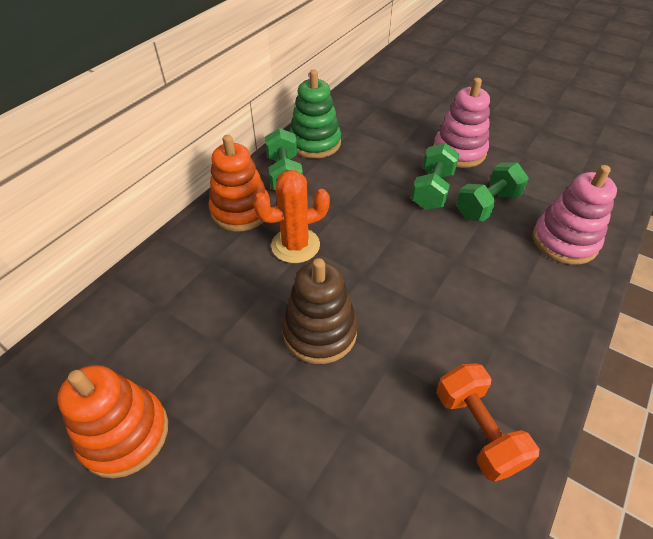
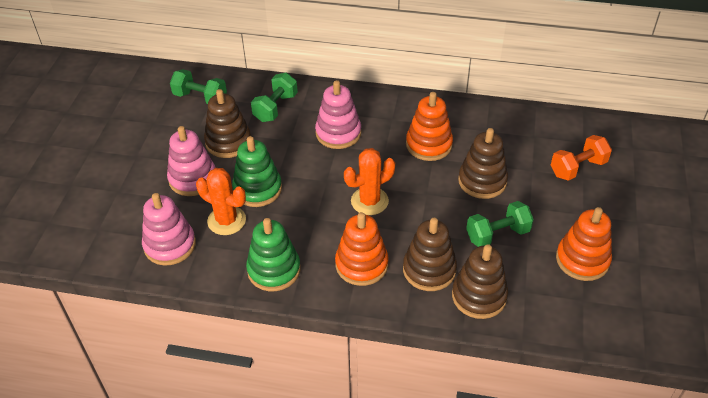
brown stacking toy: 1 -> 4
green stacking toy: 1 -> 2
orange cactus: 1 -> 2
orange stacking toy: 2 -> 3
pink stacking toy: 2 -> 3

